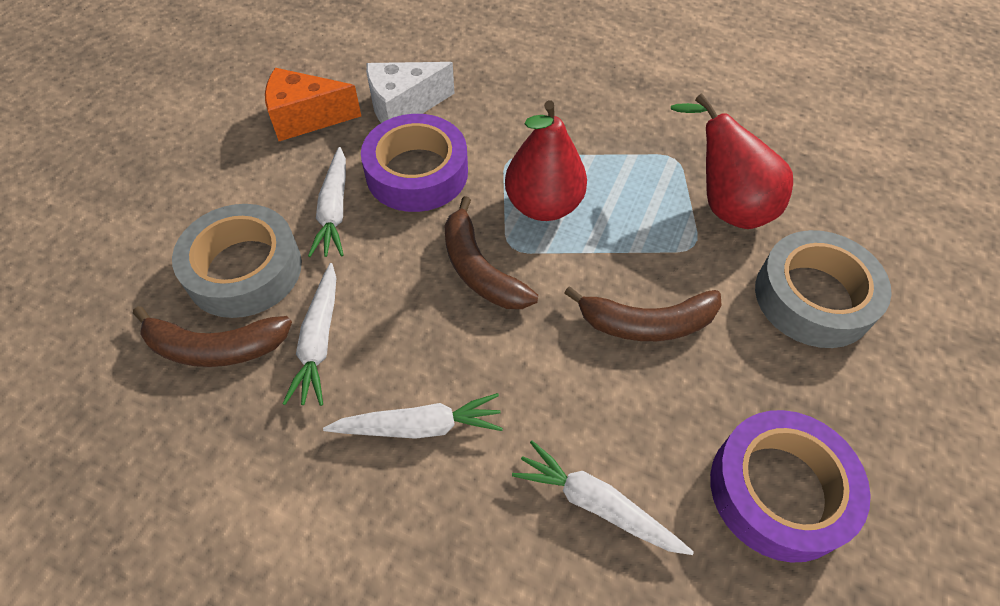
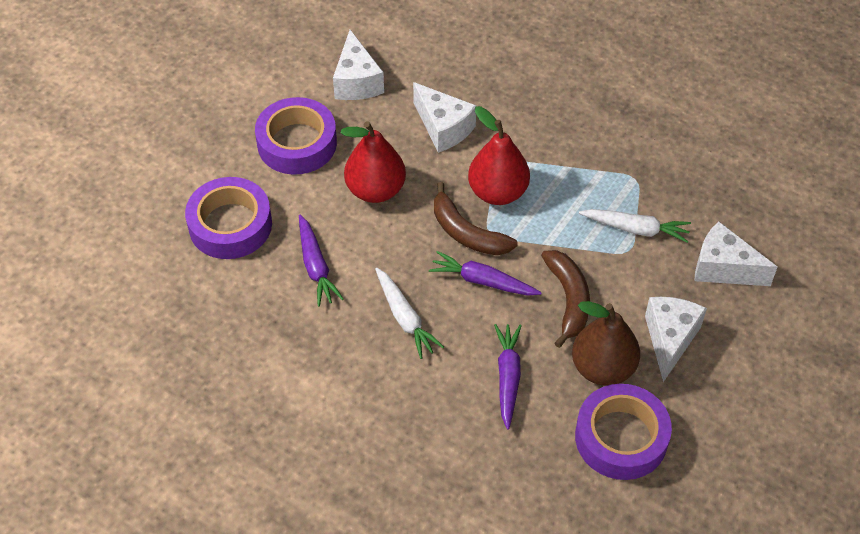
brown banana: 3 -> 2
brown pear: 0 -> 1
grey tape: 2 -> 0
orange cheese: 1 -> 0
purple carrot: 0 -> 3
purple tape: 2 -> 3
white carrot: 4 -> 2
white cheese: 1 -> 4

